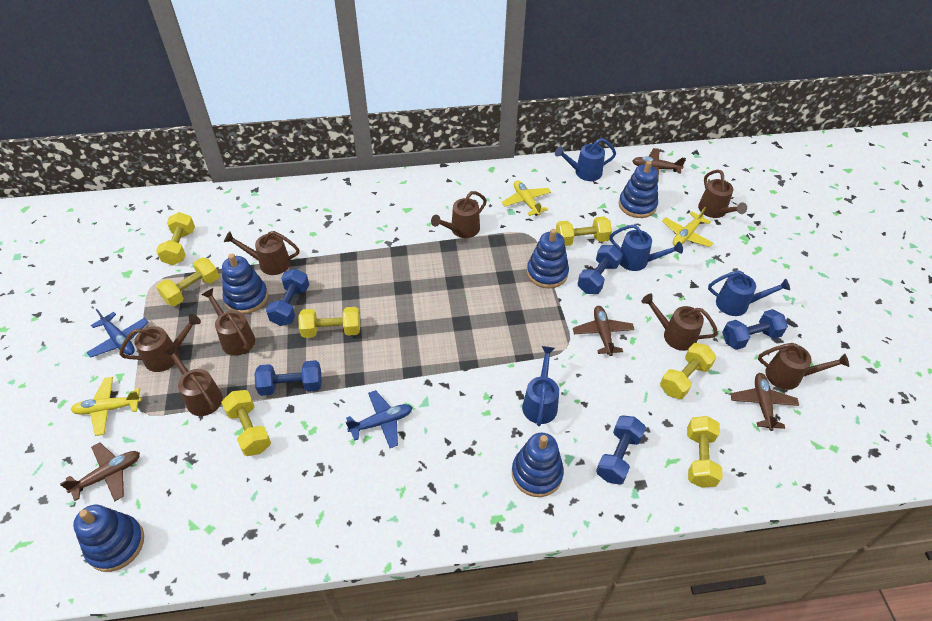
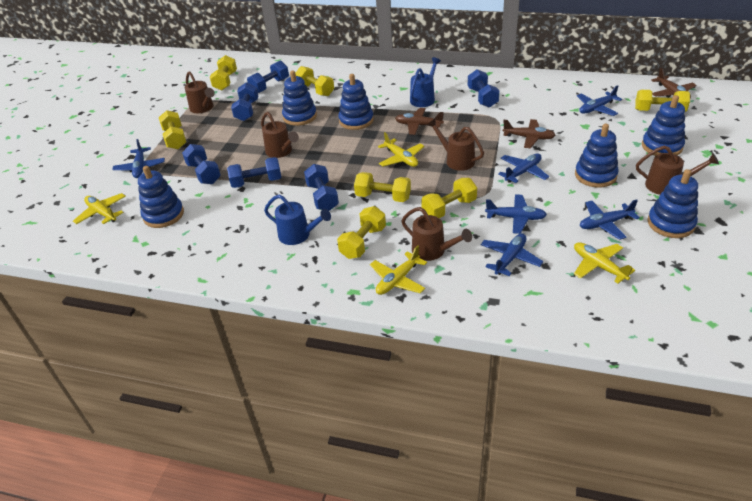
blue dumbbell: 5 -> 6
blue plane: 2 -> 6
blue stacking toy: 5 -> 6
blue watering can: 4 -> 2
brown plane: 4 -> 3
brown watering can: 8 -> 5
yellow plane: 3 -> 4

